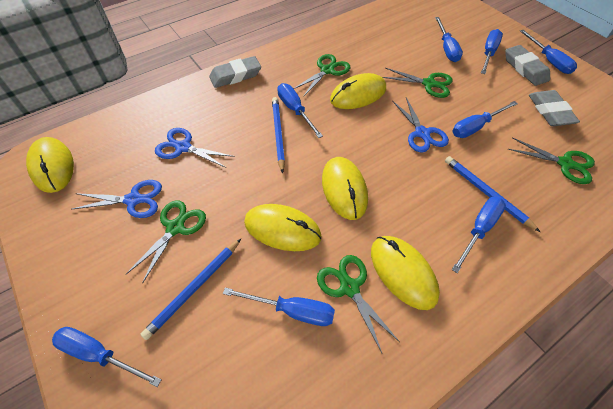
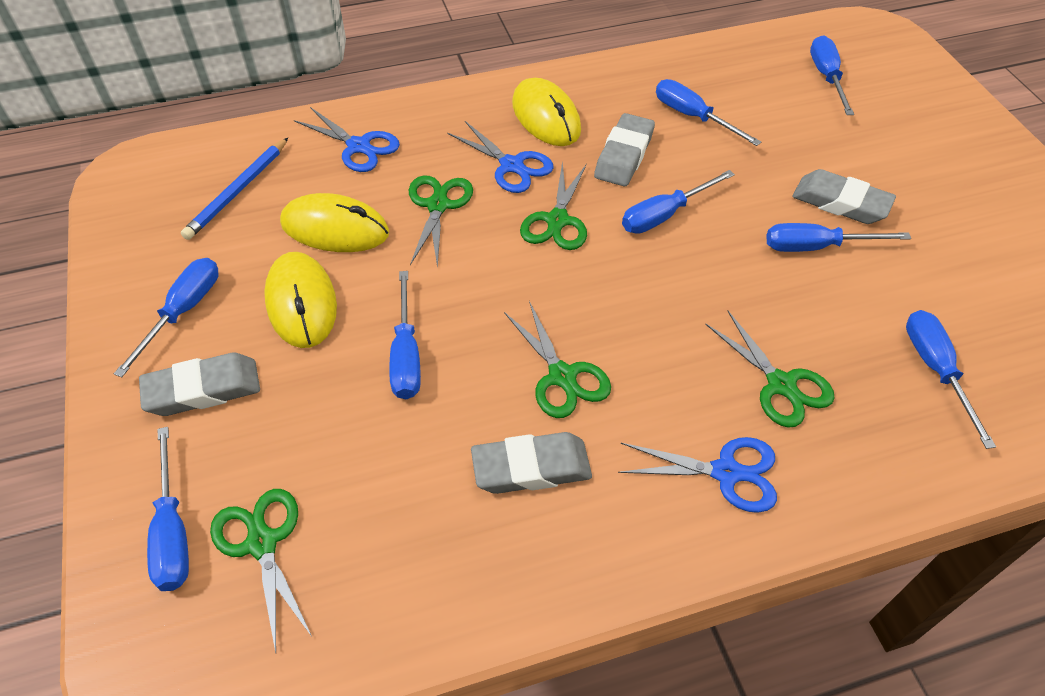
blue pencil: 3 -> 1
grey eraser: 3 -> 4
yellow mouse: 5 -> 3

